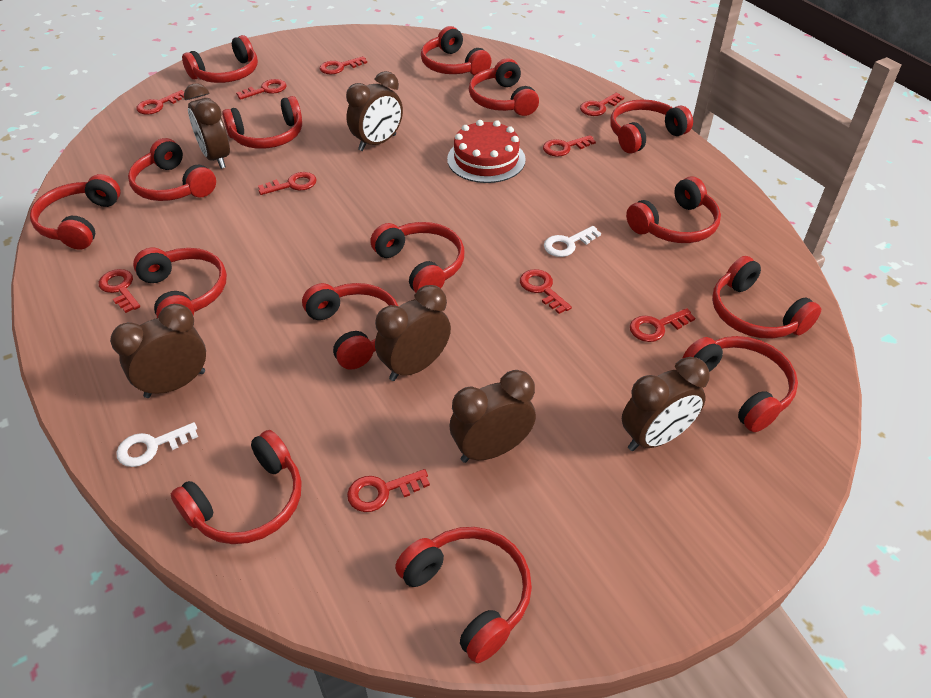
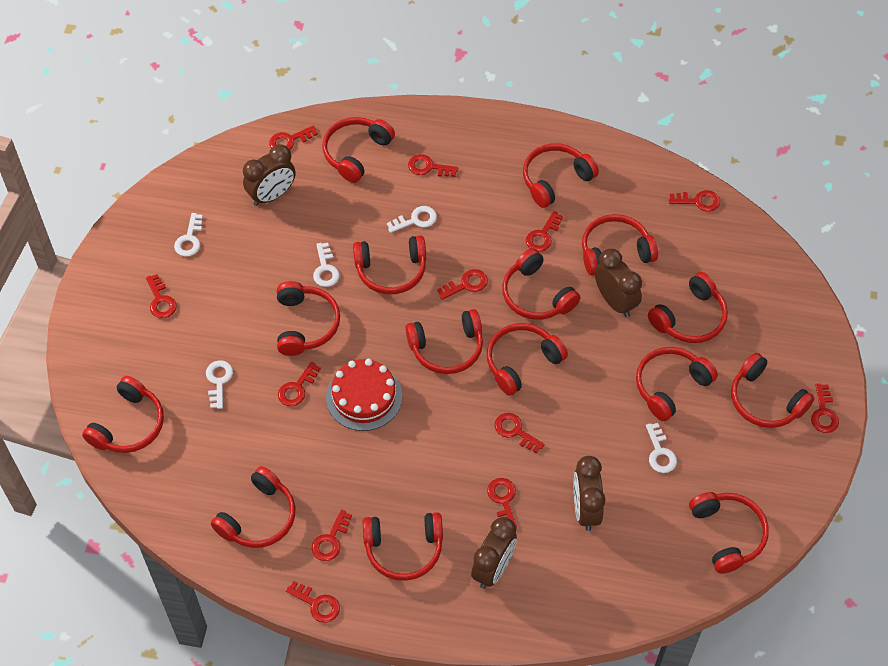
brown clock: 6 -> 4
red key: 10 -> 12
white key: 2 -> 5

